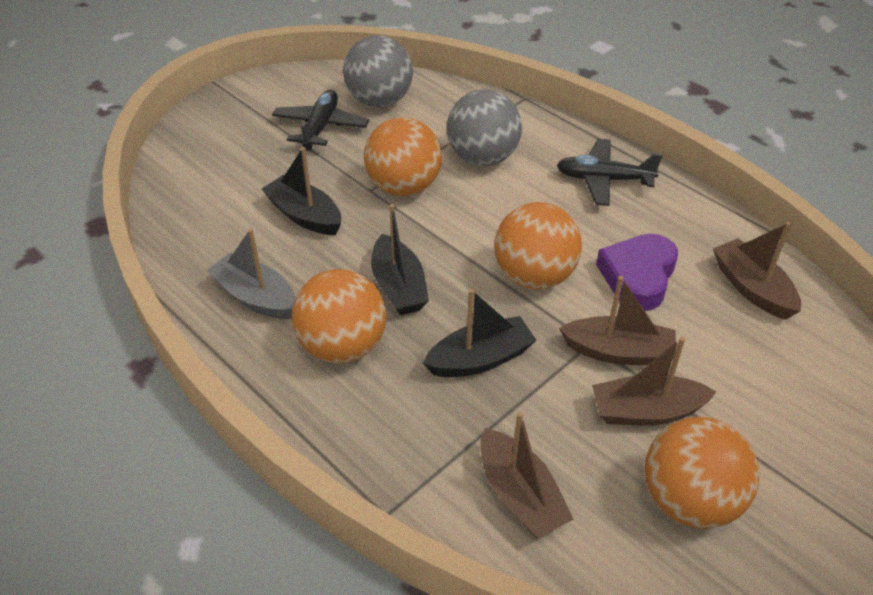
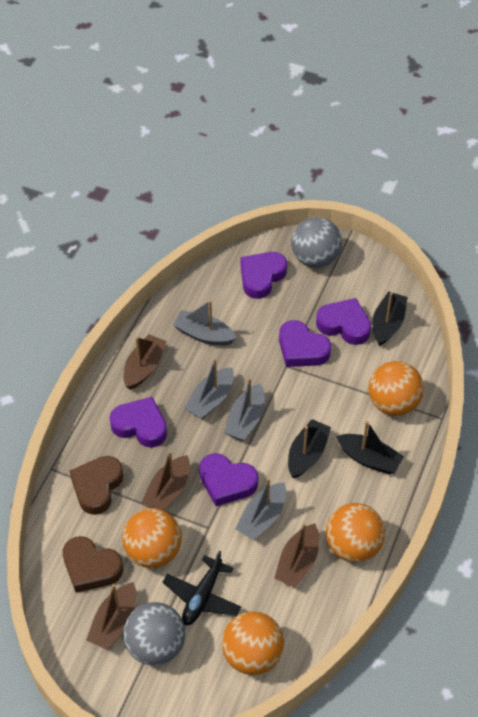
black plane: 2 -> 1
brown heart: 0 -> 2
grey boat: 1 -> 4
purple heart: 1 -> 5

